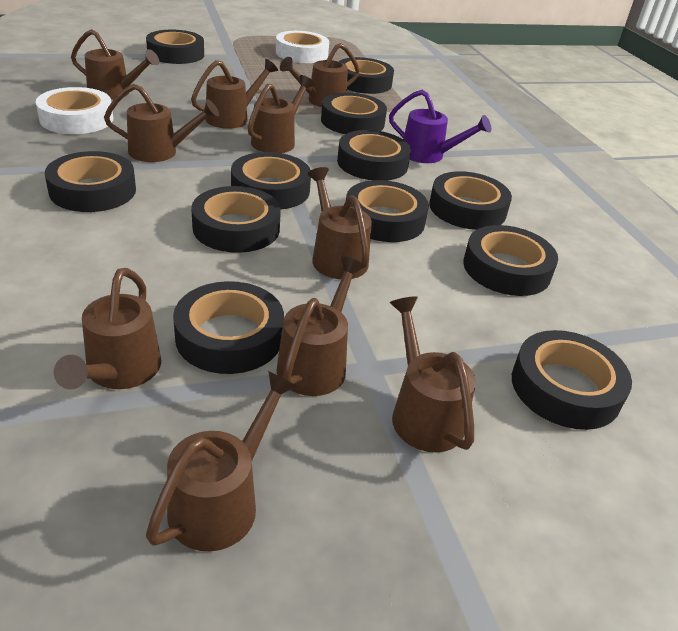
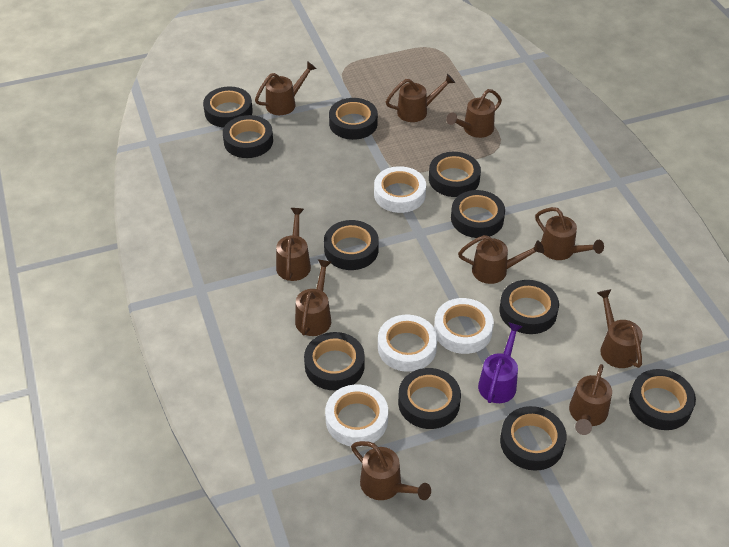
black tape: 12 -> 11
white tape: 2 -> 4

